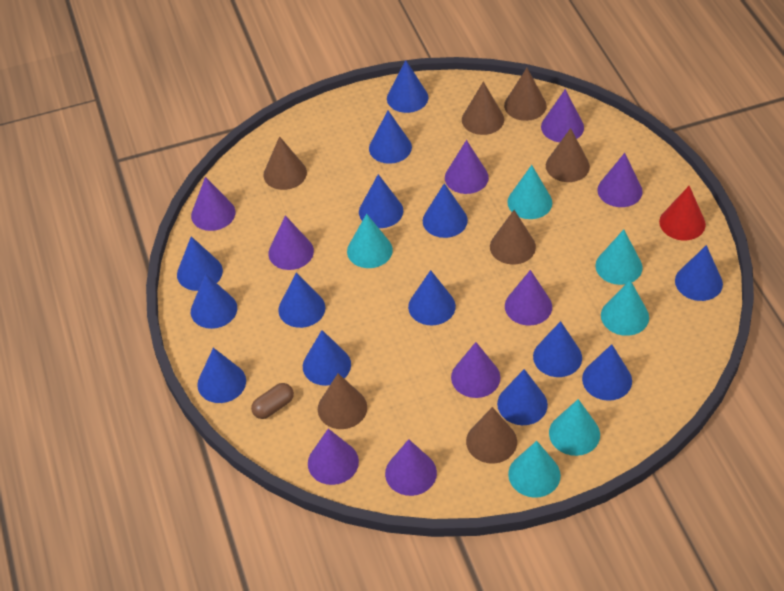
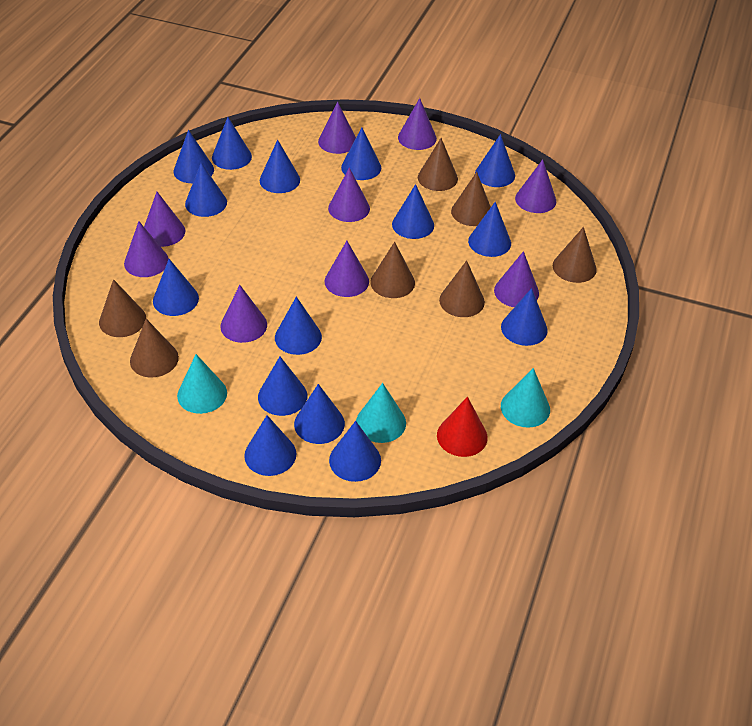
blue cone: 14 -> 15
brown capsule: 1 -> 0
turquoise cone: 6 -> 3

